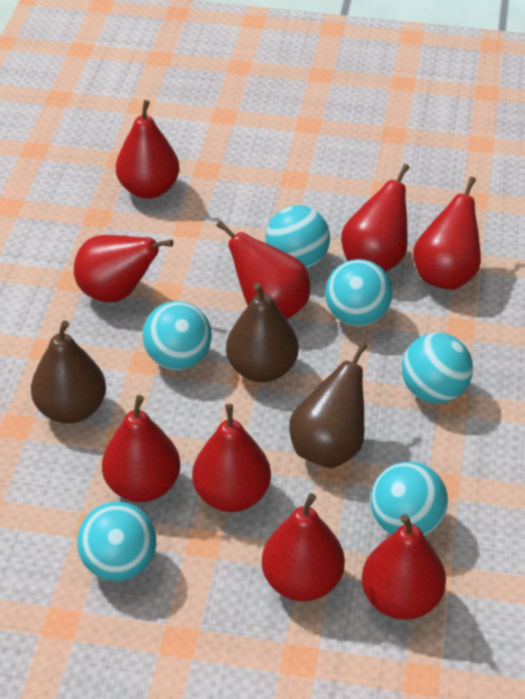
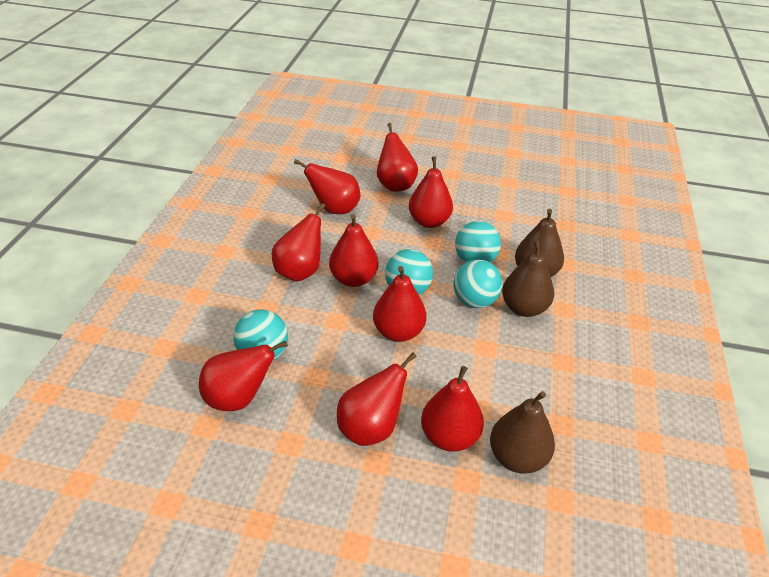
turquoise ball: 6 -> 4

